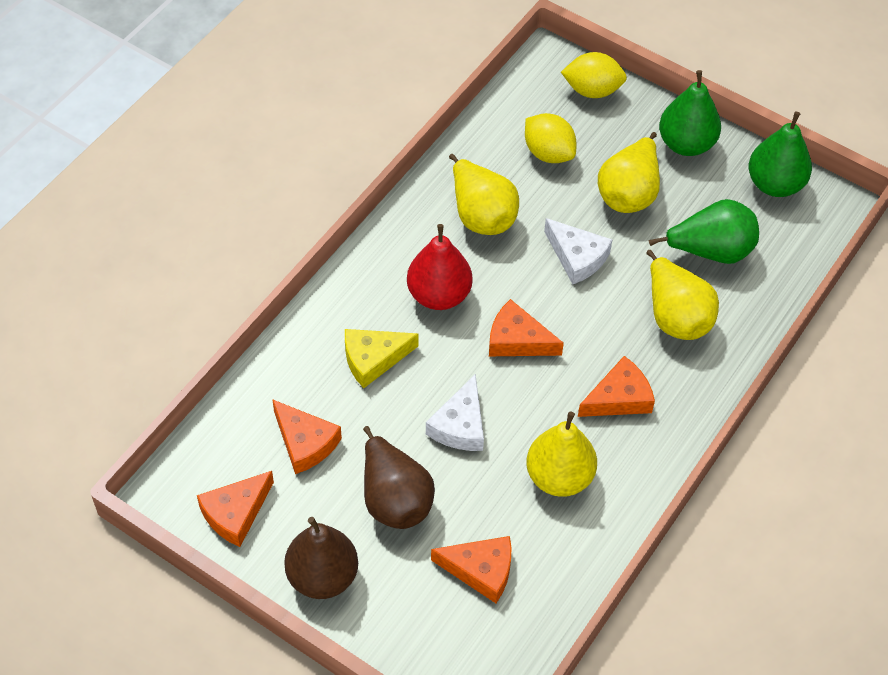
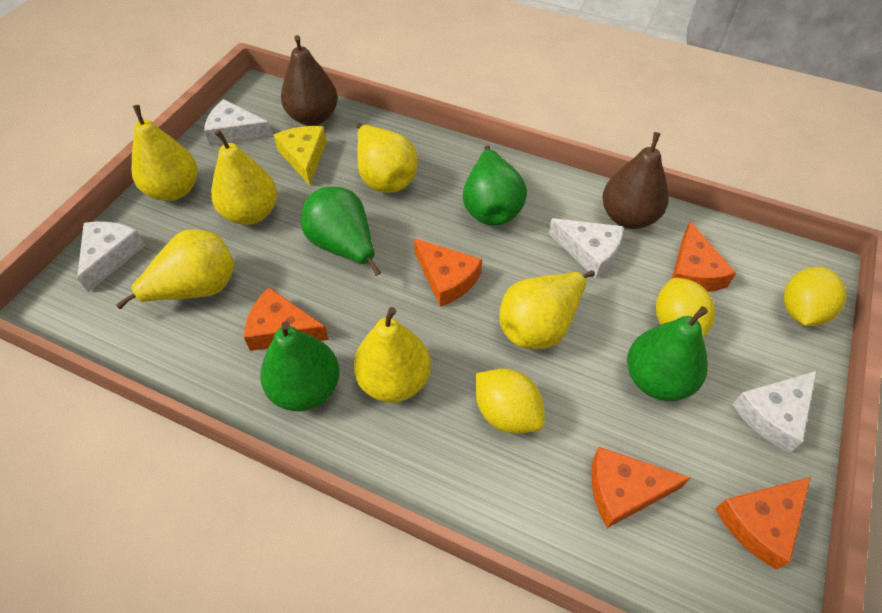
green pear: 3 -> 4
red pear: 1 -> 0
white cheese: 2 -> 4
yellow lemon: 2 -> 3
yellow pear: 4 -> 6

